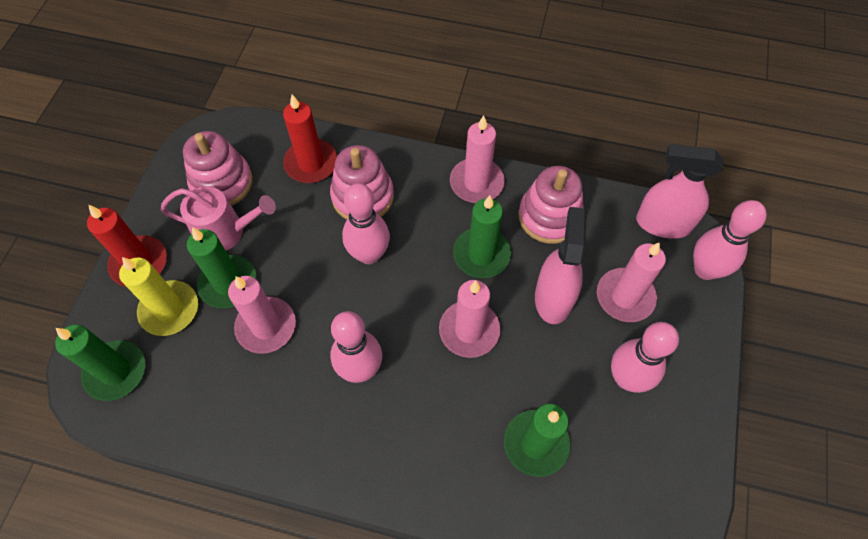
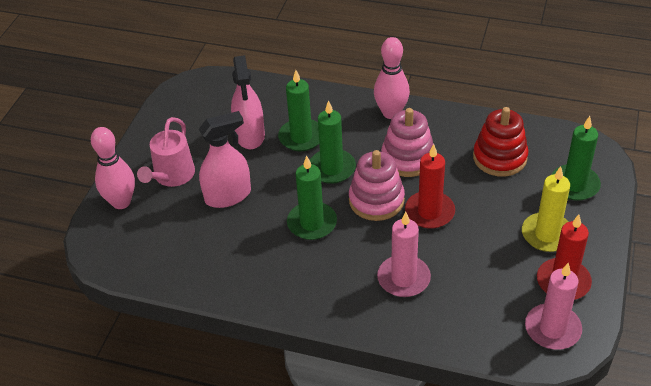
pink bowling pin: 4 -> 2
pink candle: 4 -> 2
pink stacking toy: 3 -> 2
red stacking toy: 0 -> 1

